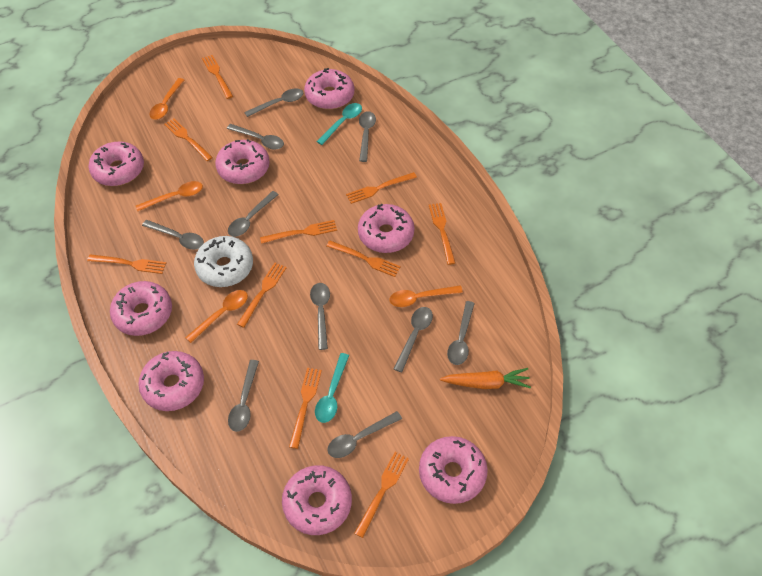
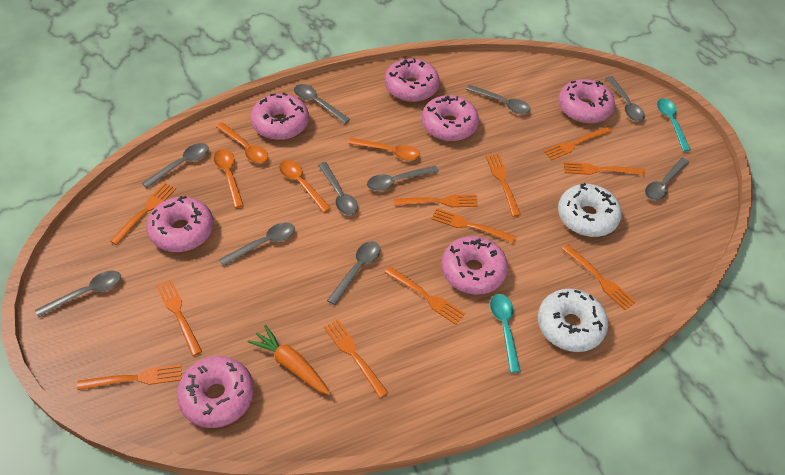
orange fork: 10 -> 11
pink donut: 8 -> 7
white donut: 1 -> 2

